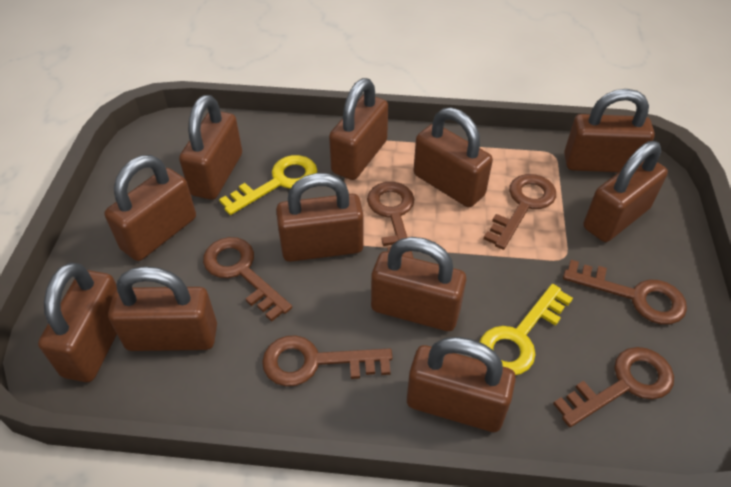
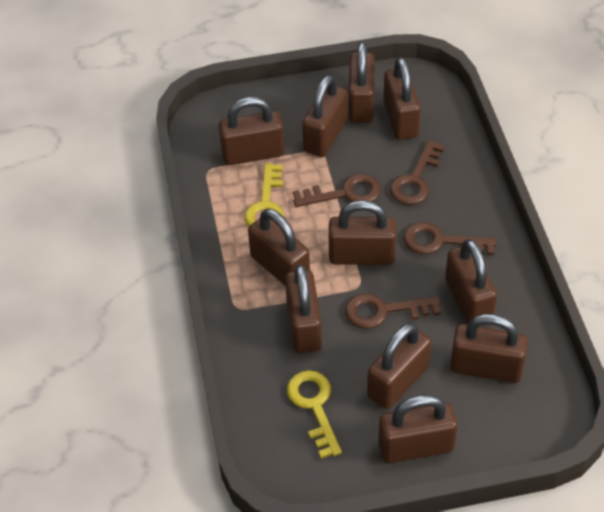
brown key: 6 -> 4

